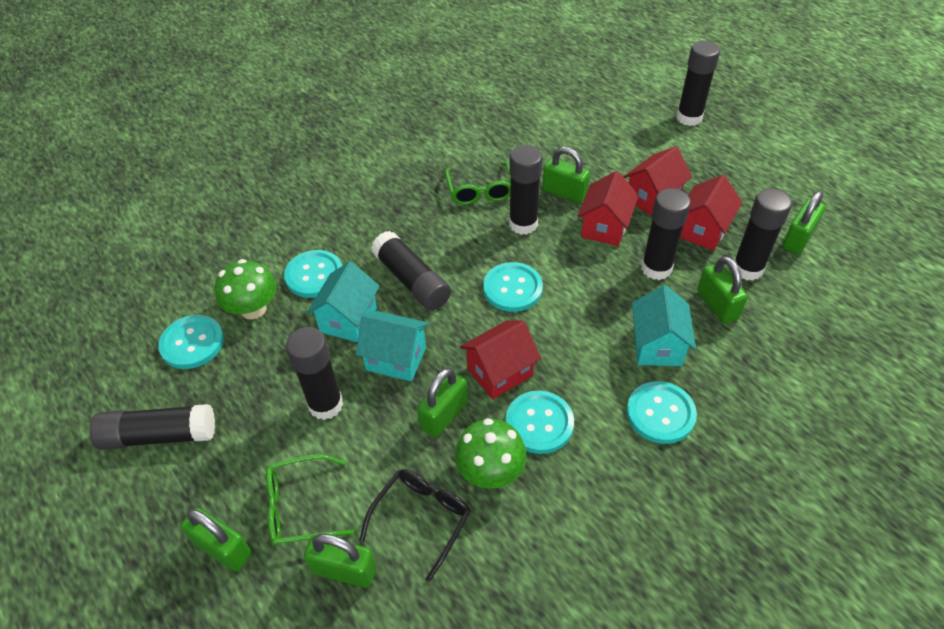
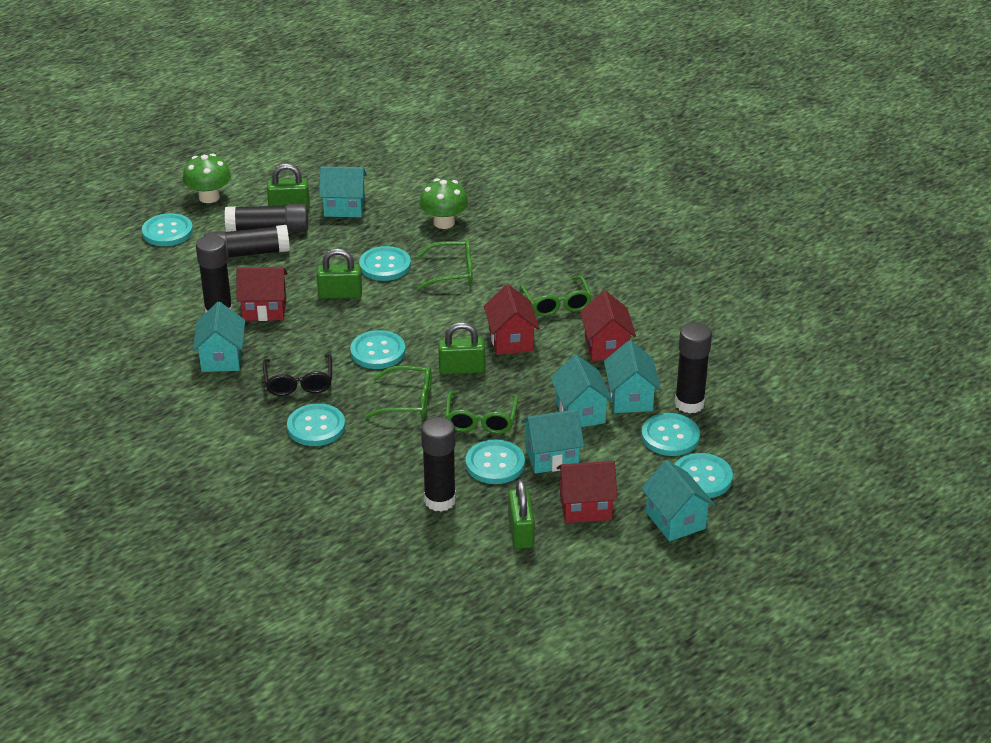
black glue stick: 7 -> 5
green glasses: 2 -> 4
green padlock: 6 -> 4
turquoise button: 5 -> 7
turquoise house: 3 -> 6

